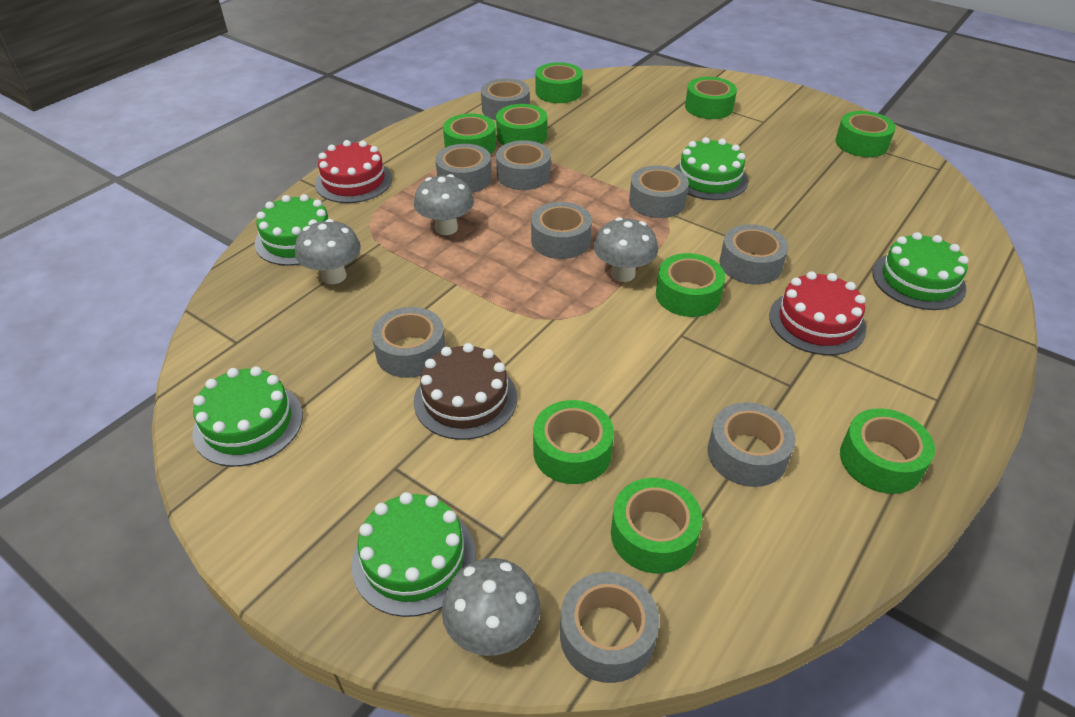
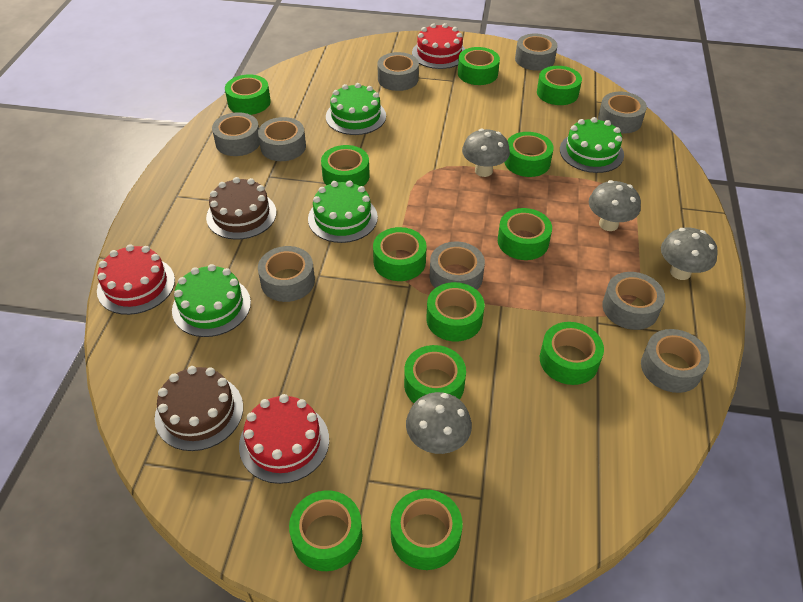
brown cake: 1 -> 2
green cake: 5 -> 4
green tape: 9 -> 12
red cake: 2 -> 3

